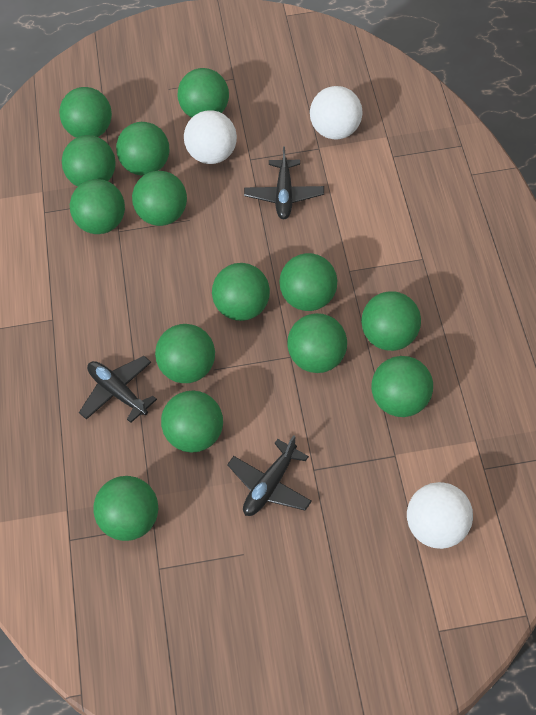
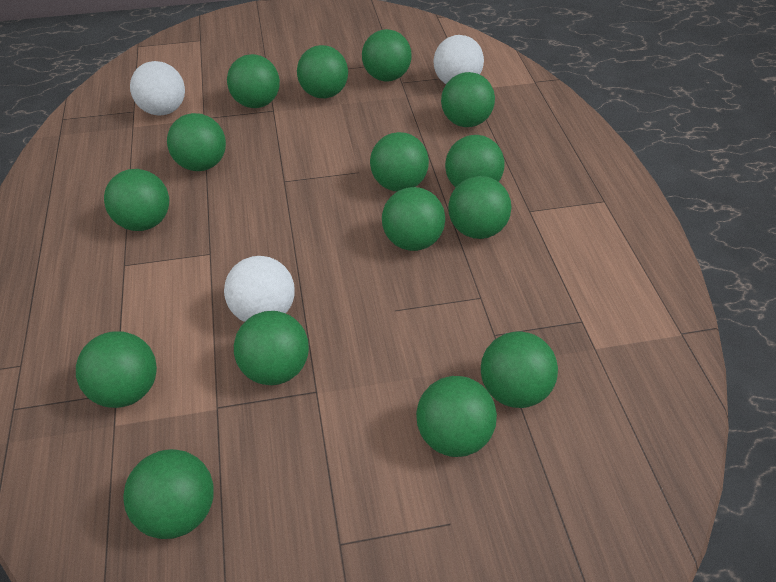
black plane: 3 -> 0
green ball: 14 -> 15

